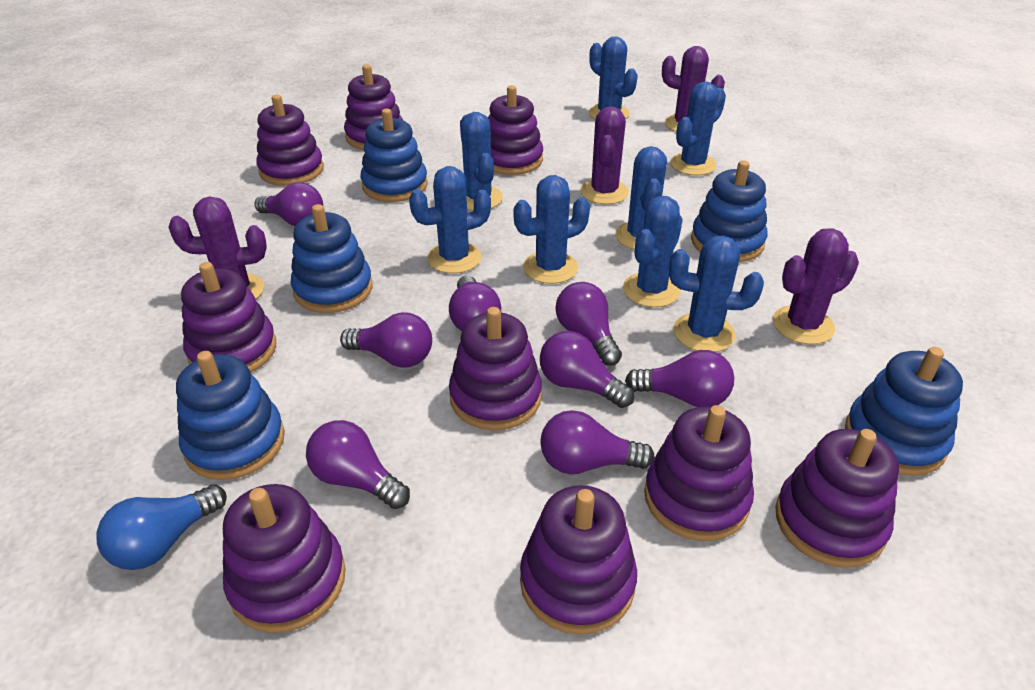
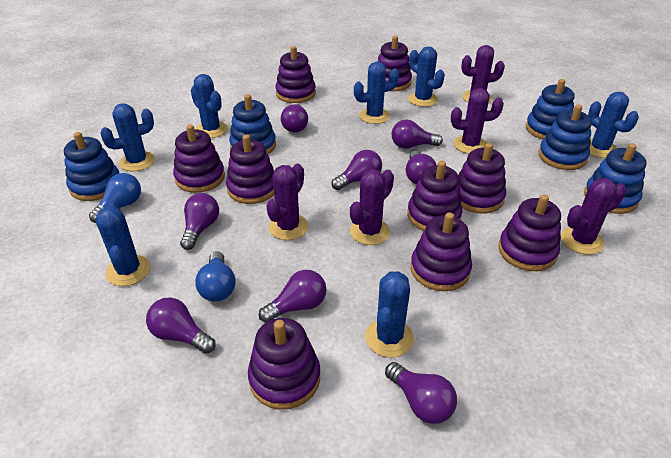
blue cactus: 8 -> 7
blue light bulb: 1 -> 2
purple cactus: 4 -> 5

